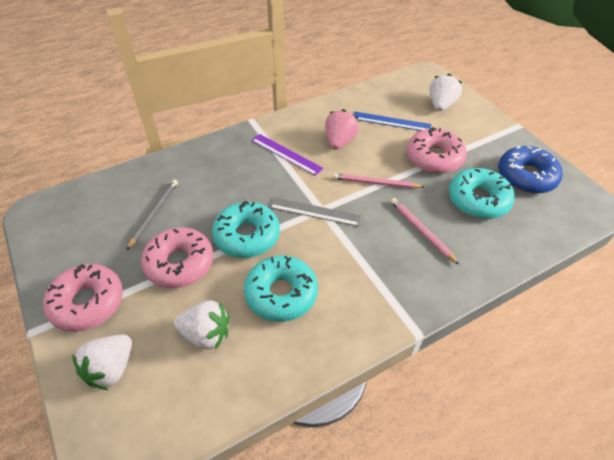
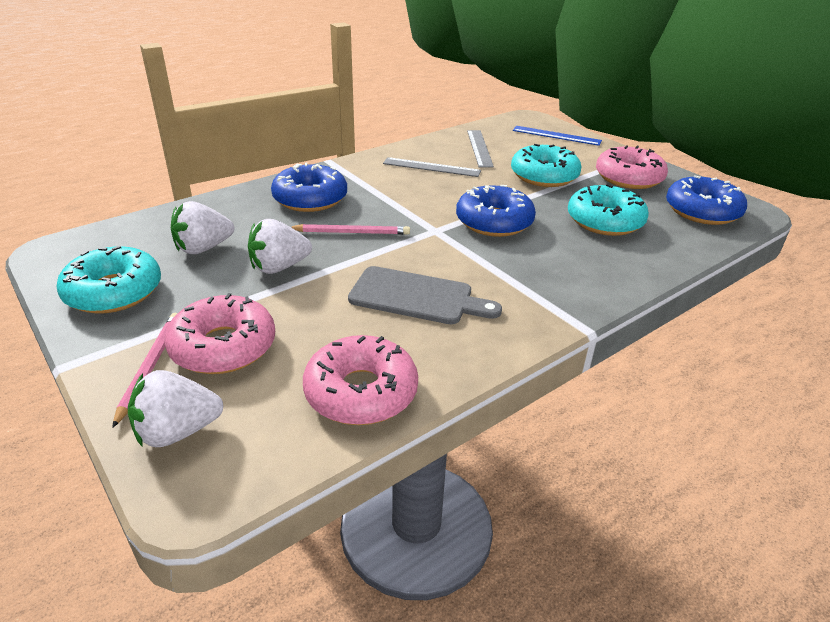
blue donut: 1 -> 3
grey cutting board: 0 -> 1
grey pencil: 1 -> 0
grey ruler: 1 -> 2
pink strawberry: 1 -> 0
purple ruler: 1 -> 0

